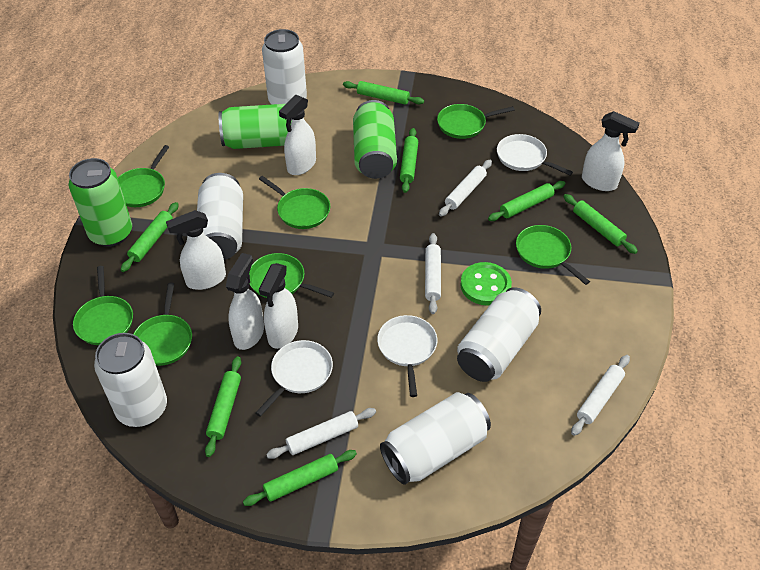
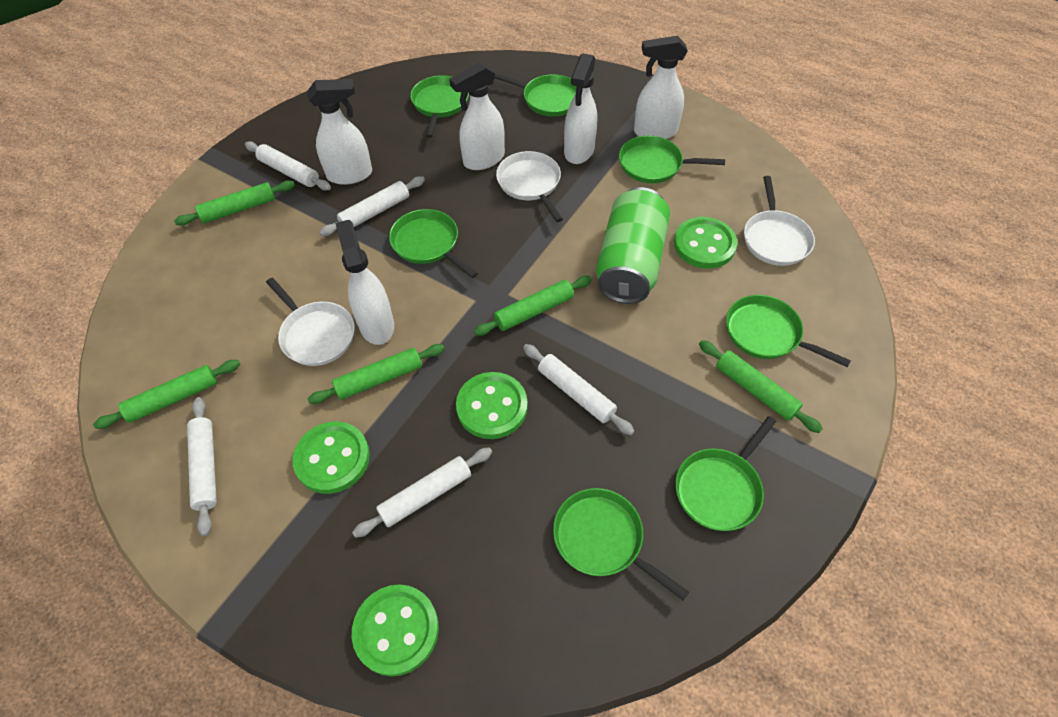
green button: 1 -> 4
green can: 3 -> 1
green rolling pin: 7 -> 5
white can: 5 -> 0
white rolling pin: 4 -> 5

